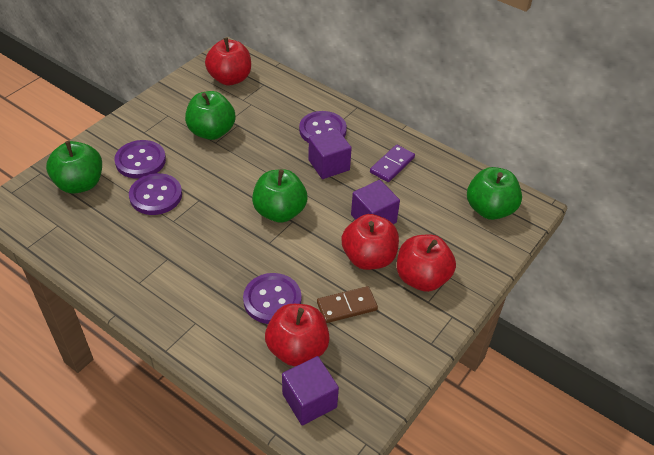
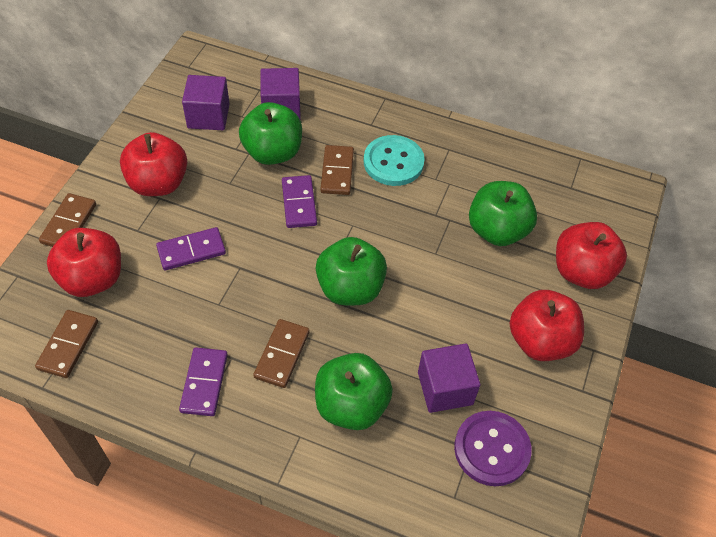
brown domino: 1 -> 4
purple button: 4 -> 1
purple domino: 1 -> 3
turquoise button: 0 -> 1

